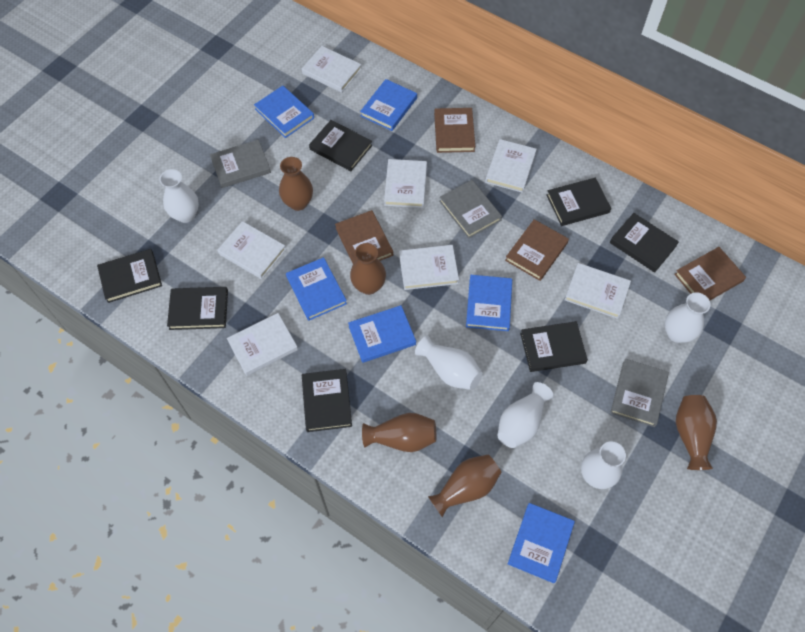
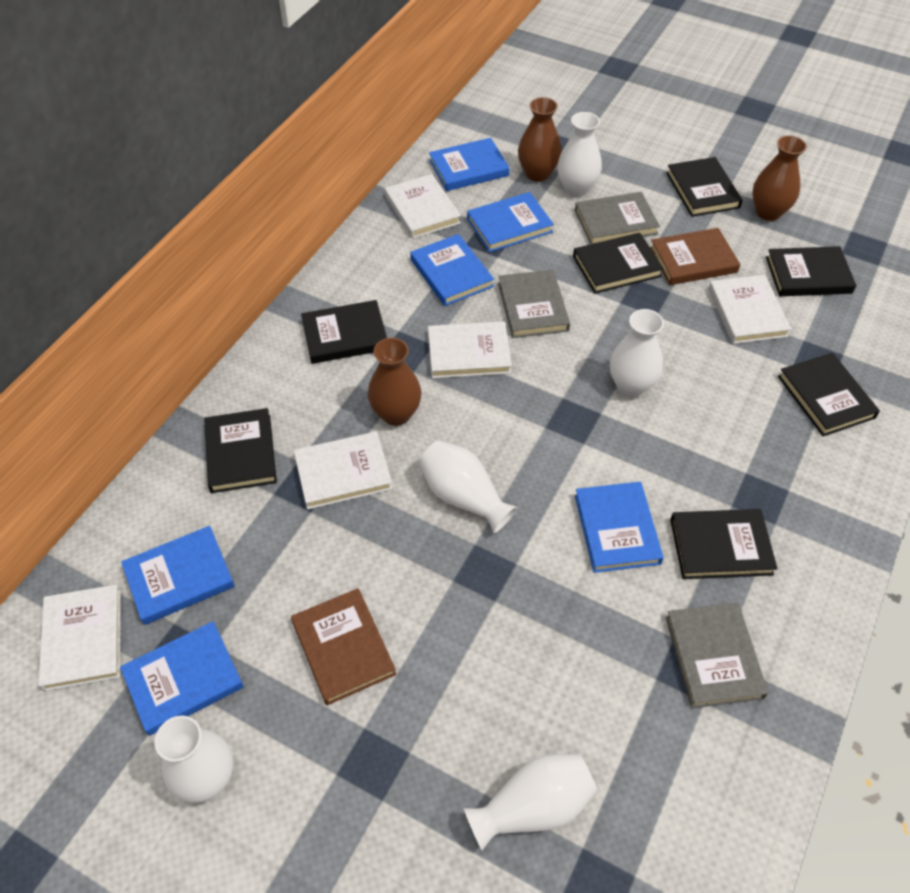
brown book: 4 -> 2
brown vase: 5 -> 3
white book: 7 -> 5

